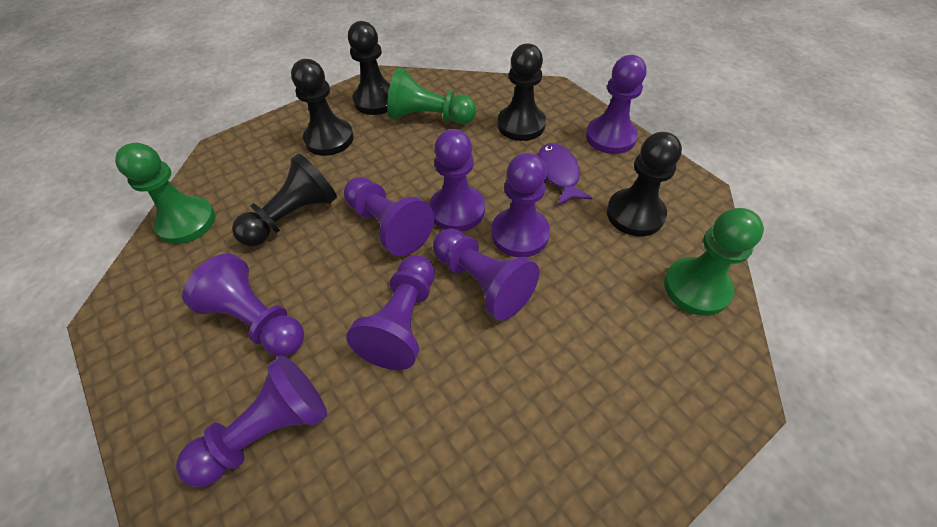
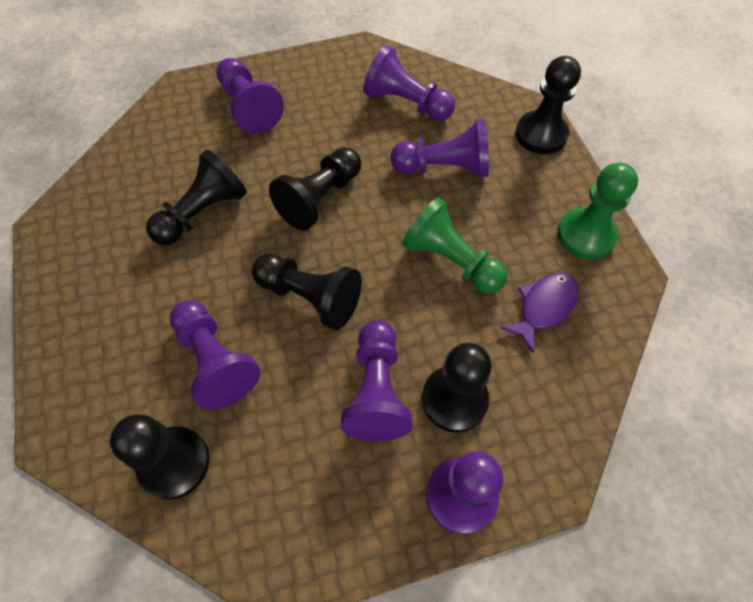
black pawn: 5 -> 6
green pawn: 3 -> 2
purple pawn: 8 -> 6

